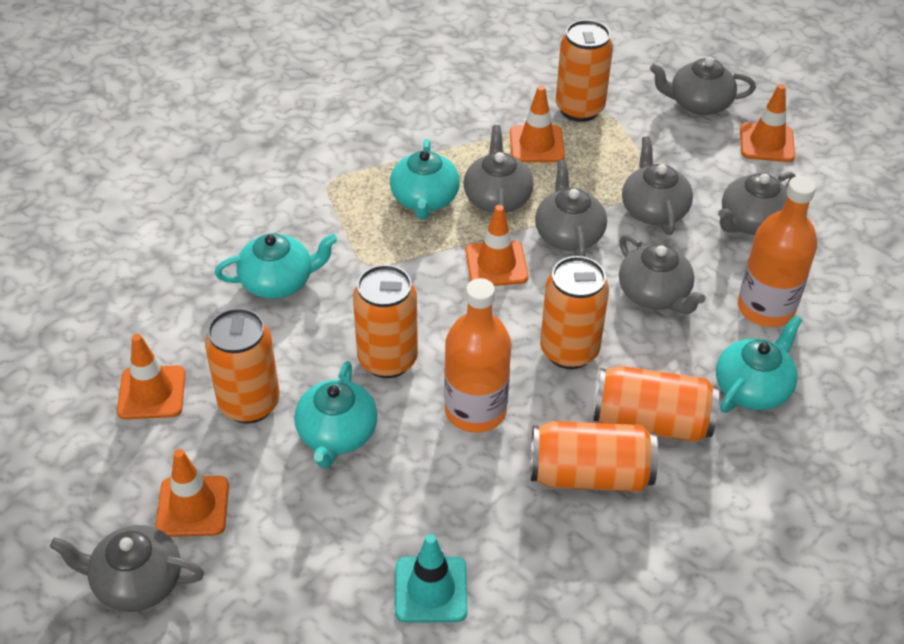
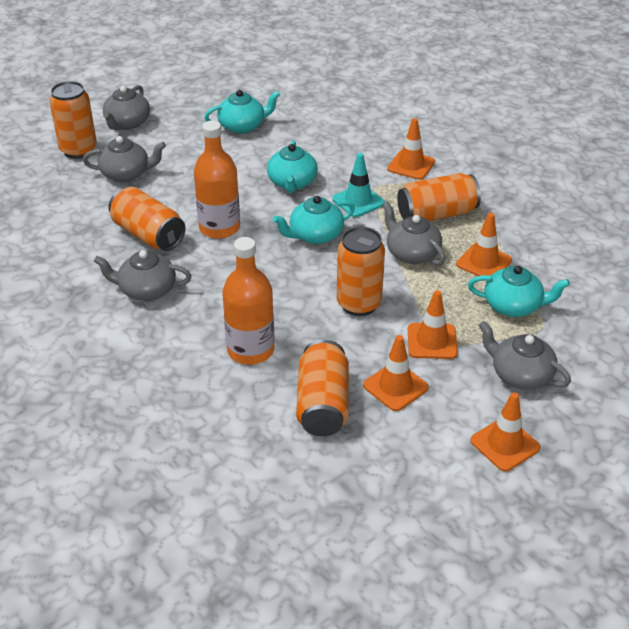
grey teapot: 7 -> 5
orange can: 6 -> 5

